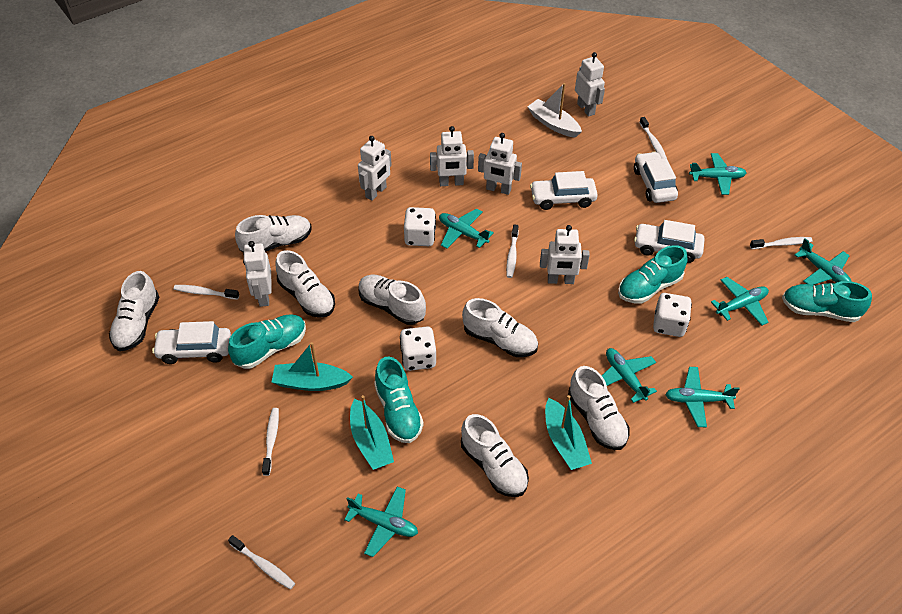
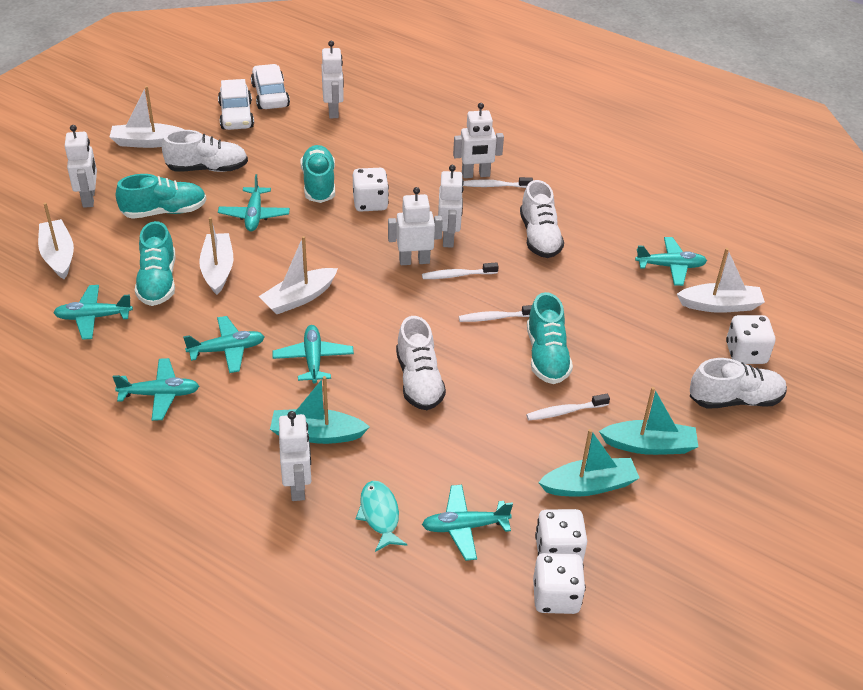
turquoise fish: 0 -> 1
white boat: 1 -> 5
white car: 4 -> 2
white dice: 3 -> 4
white shoe: 7 -> 4
white toothbrush: 6 -> 4

